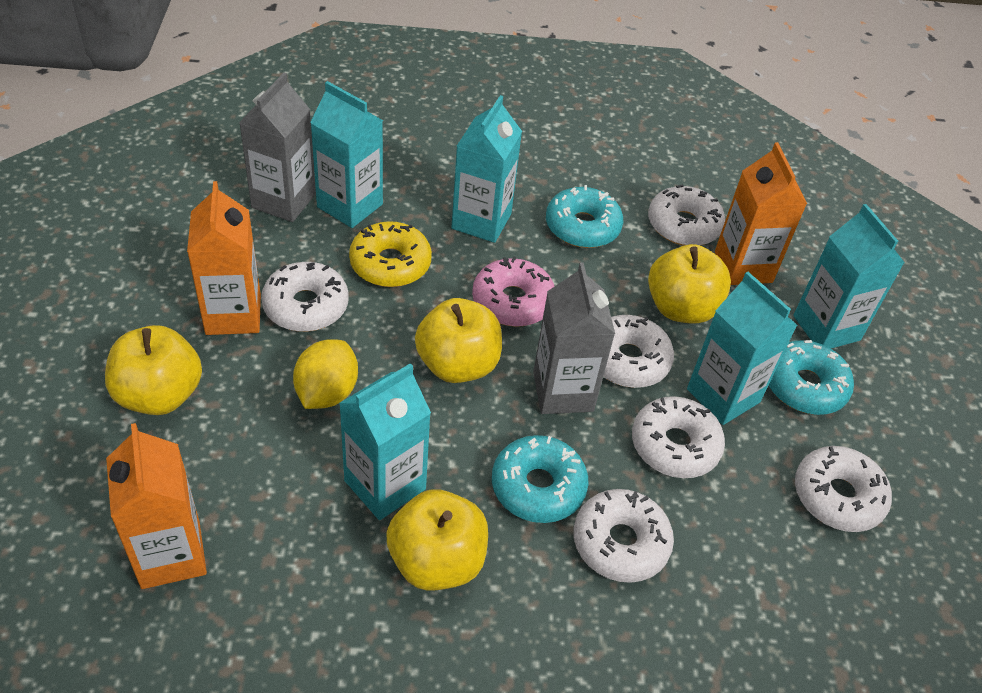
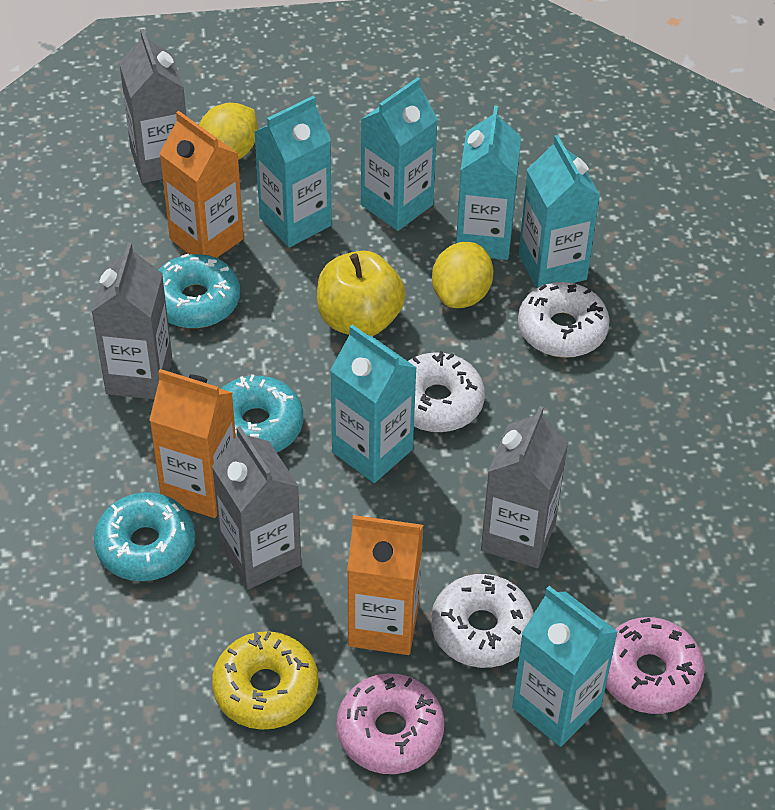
grey carton: 2 -> 4
pink donut: 1 -> 2
turquoise carton: 5 -> 6
white donut: 6 -> 3
yellow apple: 4 -> 1
yellow lemon: 1 -> 2

